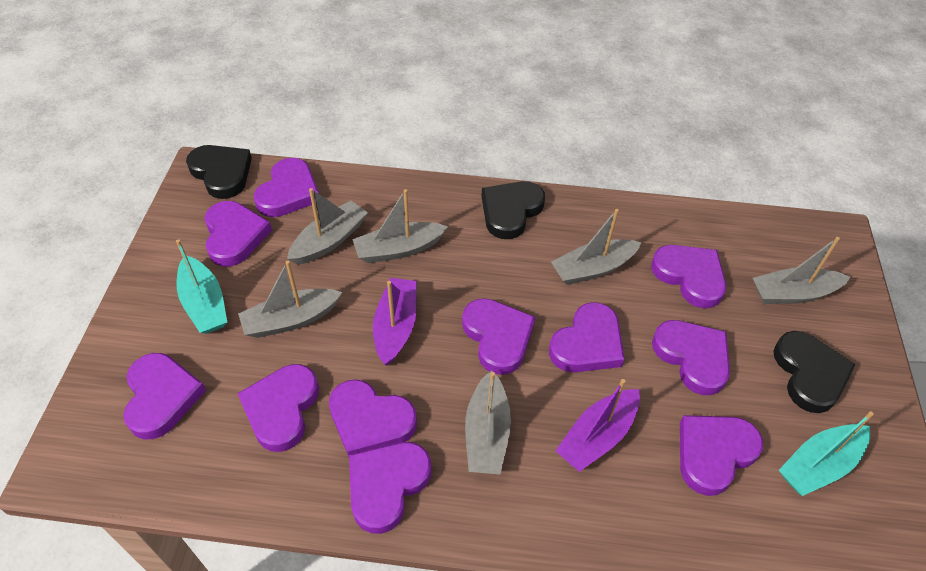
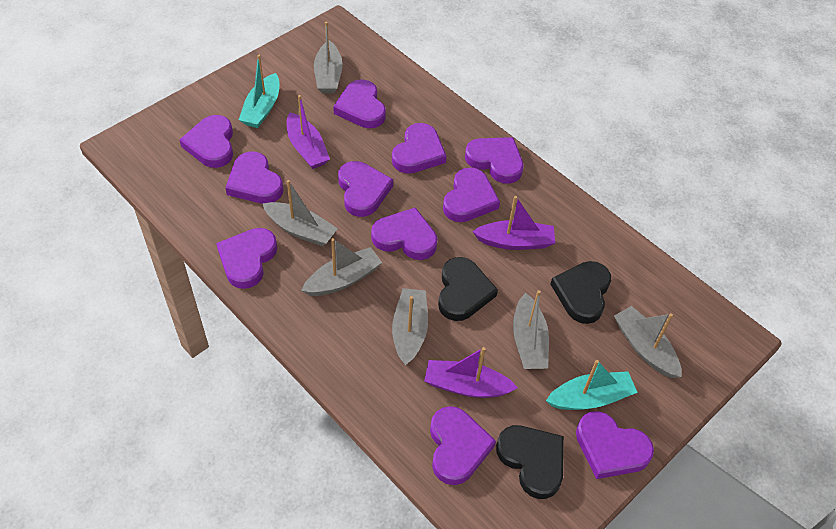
purple boat: 2 -> 3

